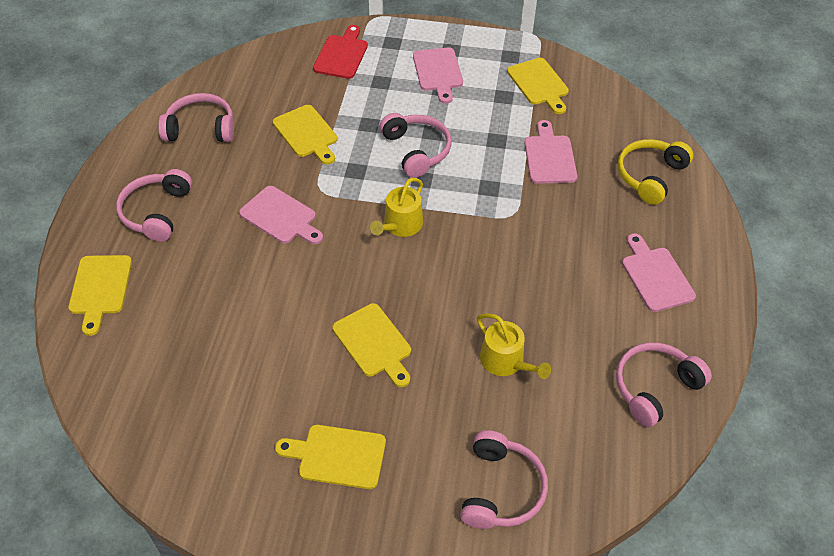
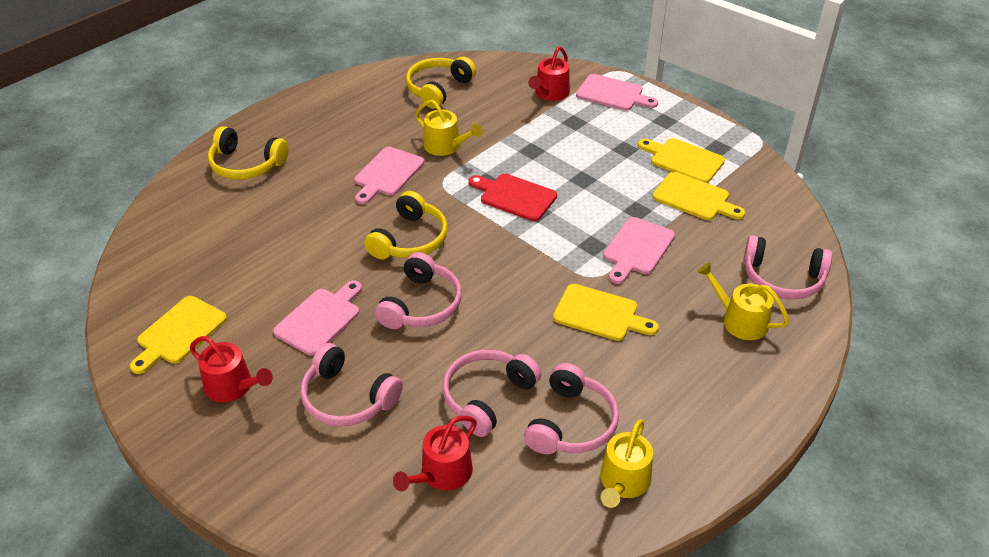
red watering can: 0 -> 3
yellow cutting board: 5 -> 4
yellow headphones: 1 -> 3
yellow watering can: 2 -> 3

